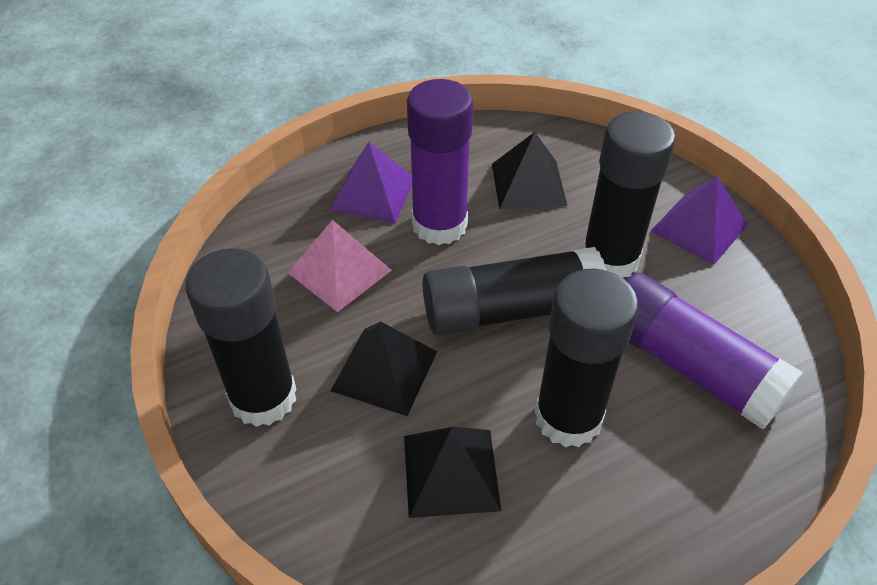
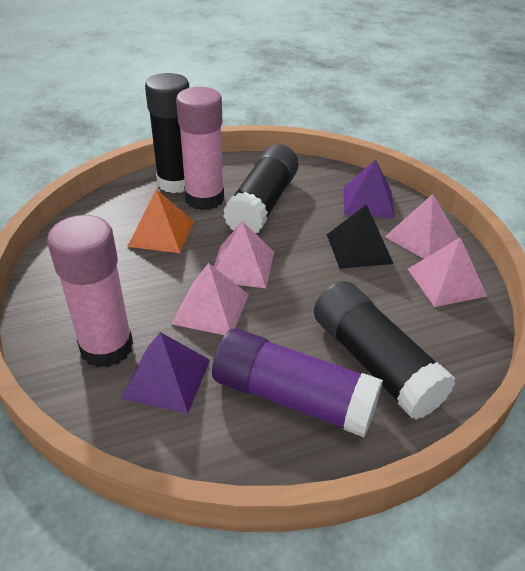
black glue stick: 4 -> 3
black pyramid: 3 -> 1
orange pyramid: 0 -> 1
pink glue stick: 0 -> 2
pink pyramid: 1 -> 4
purple glue stick: 2 -> 1

